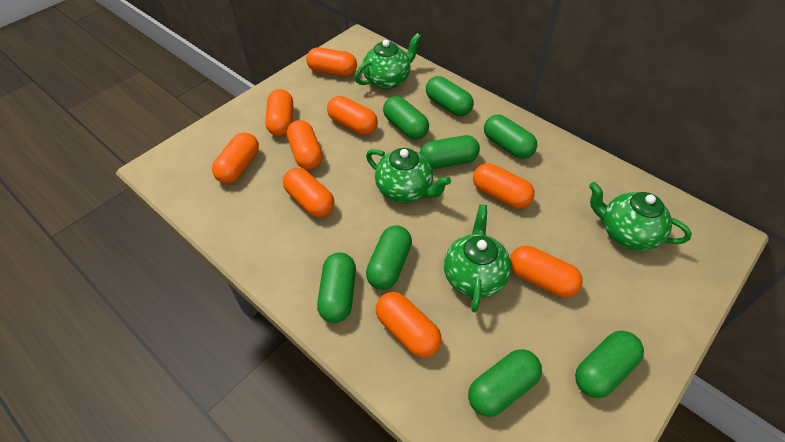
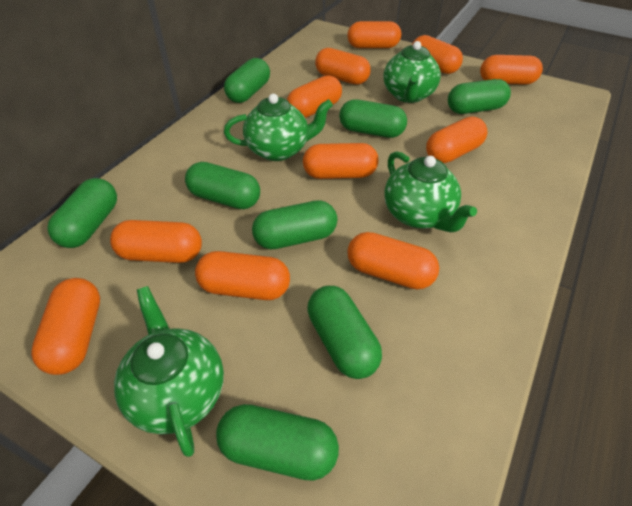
orange capsule: 9 -> 11

